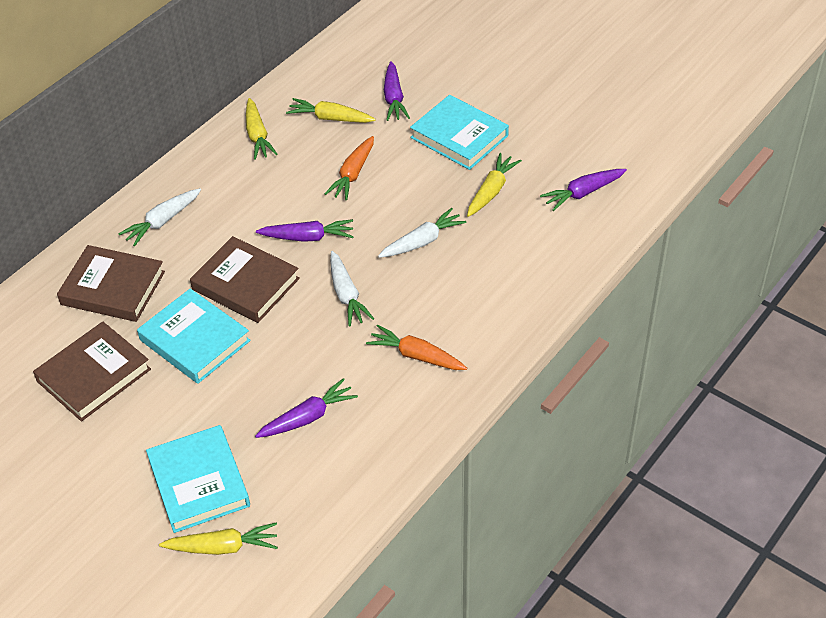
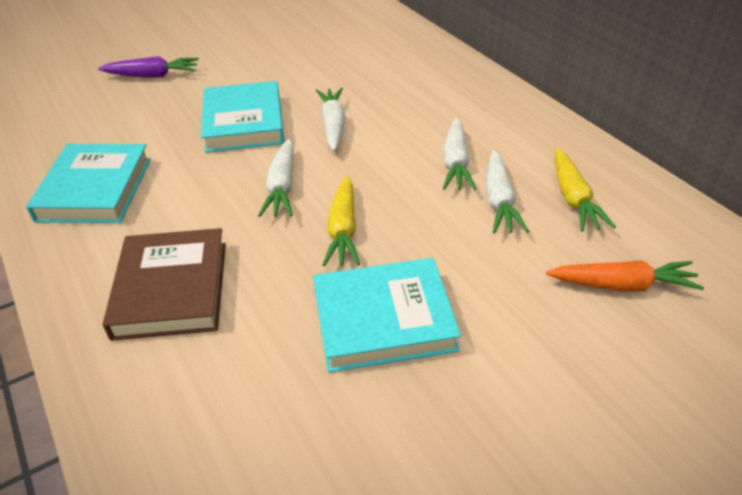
brown book: 3 -> 1
orange carrot: 2 -> 1
purple carrot: 4 -> 1
white carrot: 3 -> 4
yellow carrot: 4 -> 2

